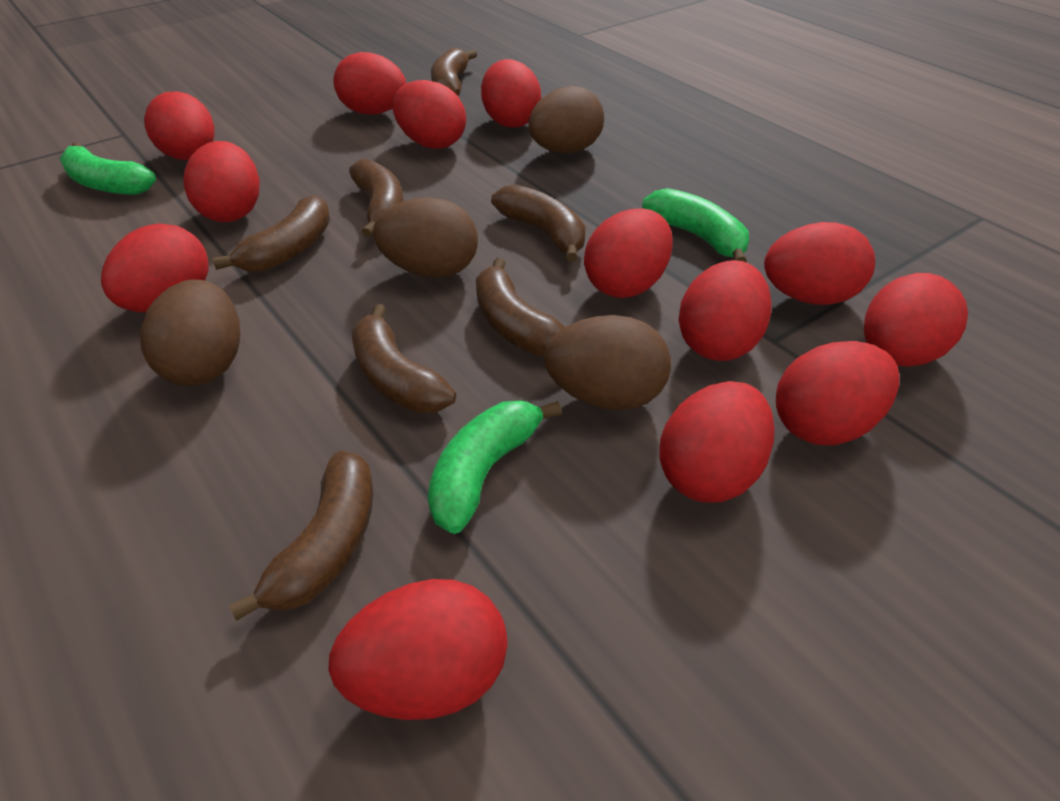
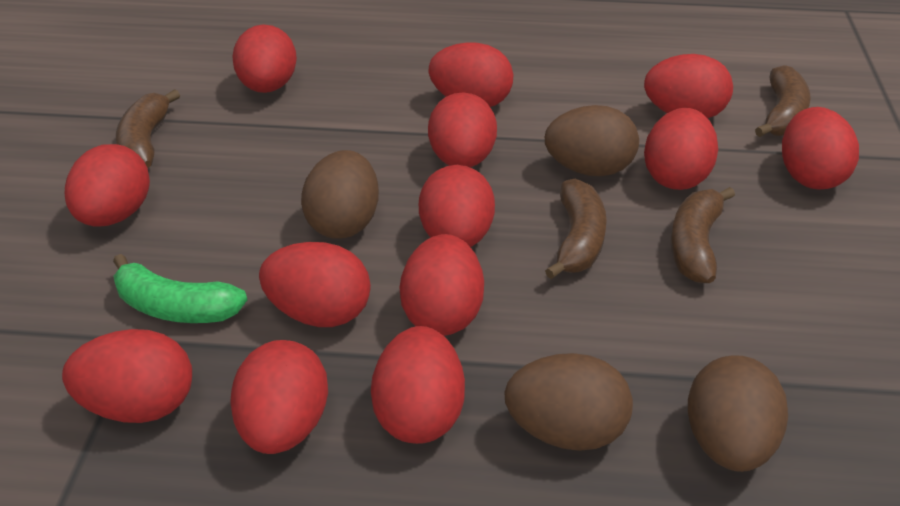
brown banana: 7 -> 4
green banana: 3 -> 1

